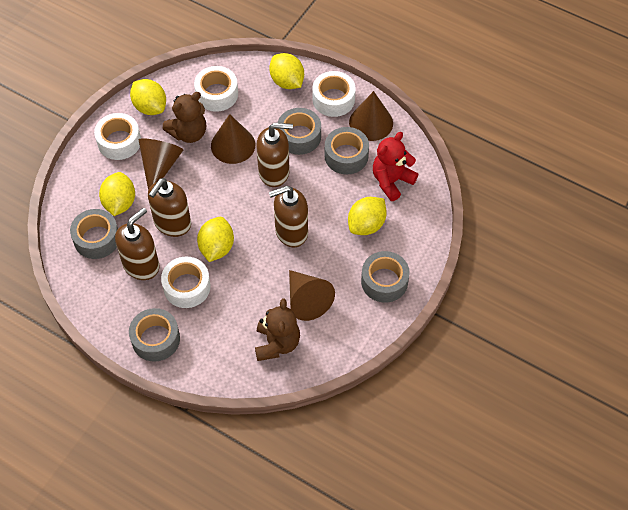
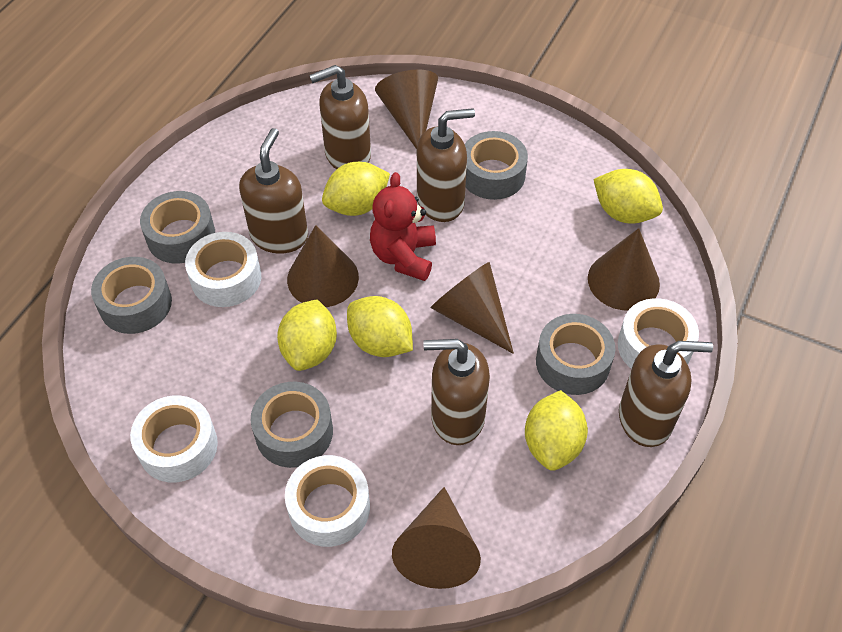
brown cone: 4 -> 5
brown soap dispenser: 4 -> 5
brown teddy bear: 2 -> 0

